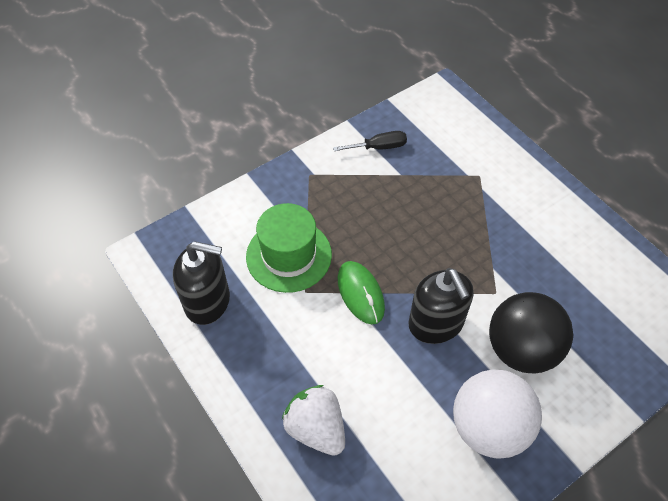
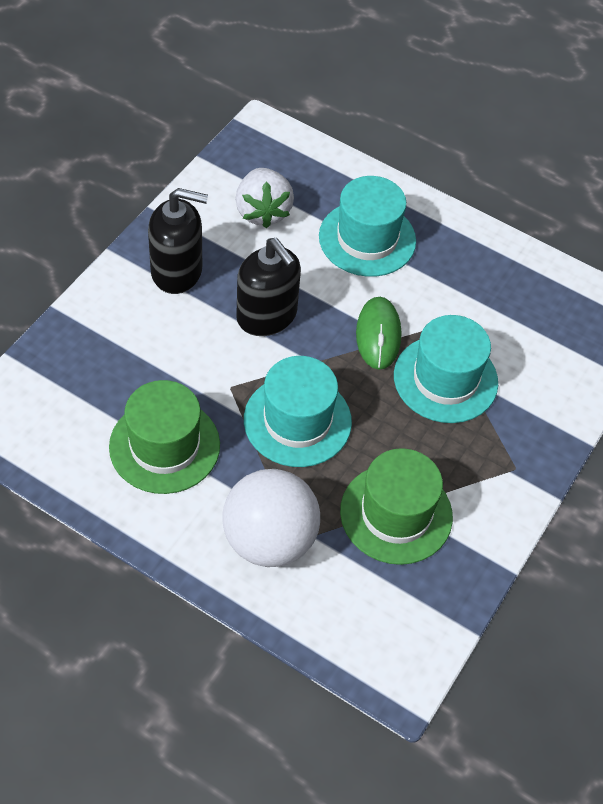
black ball: 1 -> 0
black screwdriver: 1 -> 0
green hat: 1 -> 2
turquoise hat: 0 -> 3

